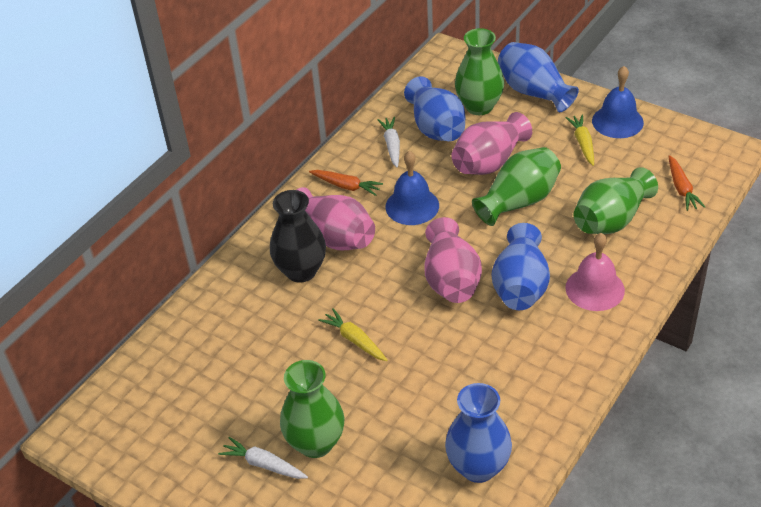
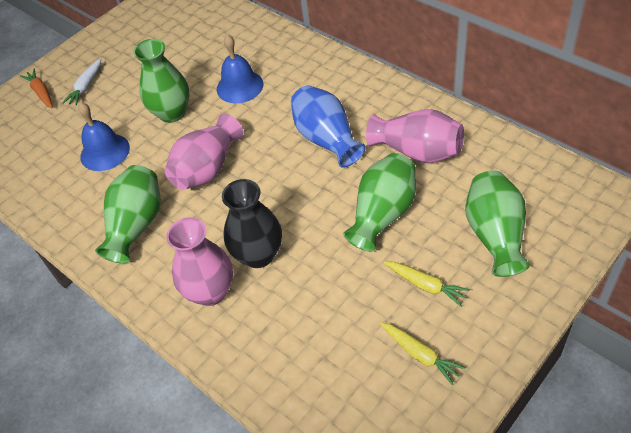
blue vase: 4 -> 1
orange carrot: 2 -> 1
pink bell: 1 -> 0
white carrot: 2 -> 1

